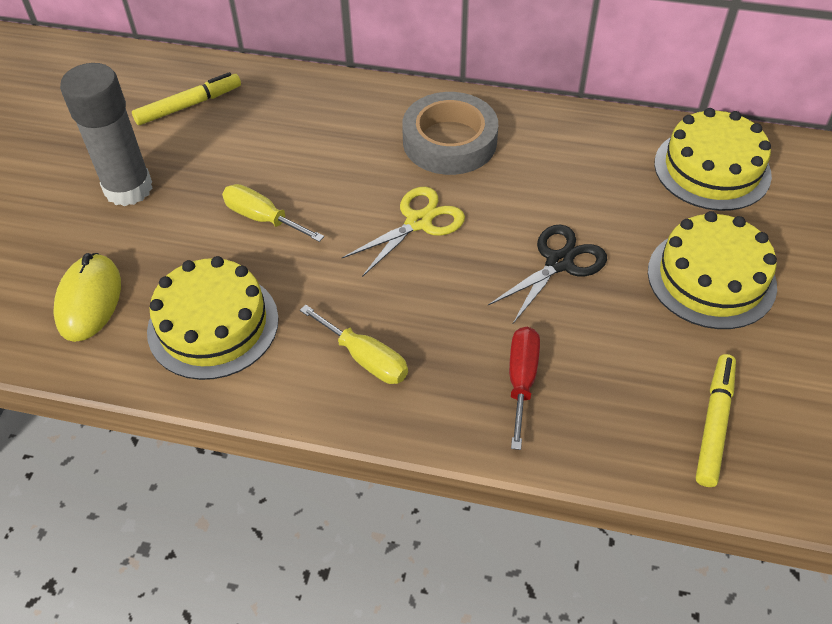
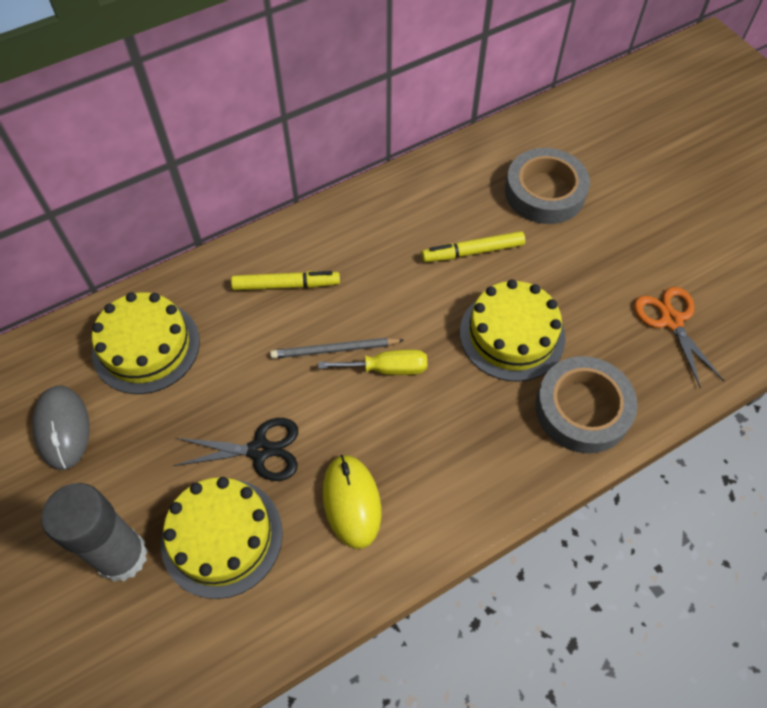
grey mouse: 0 -> 1
grey pencil: 0 -> 1
grey tape: 1 -> 2
orange scissors: 0 -> 1
red screwdriver: 1 -> 0
yellow scissors: 1 -> 0
yellow screwdriver: 2 -> 1

